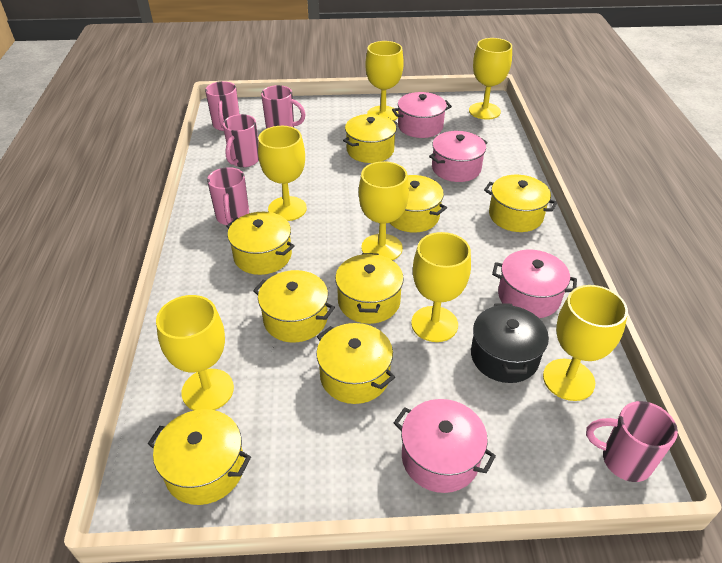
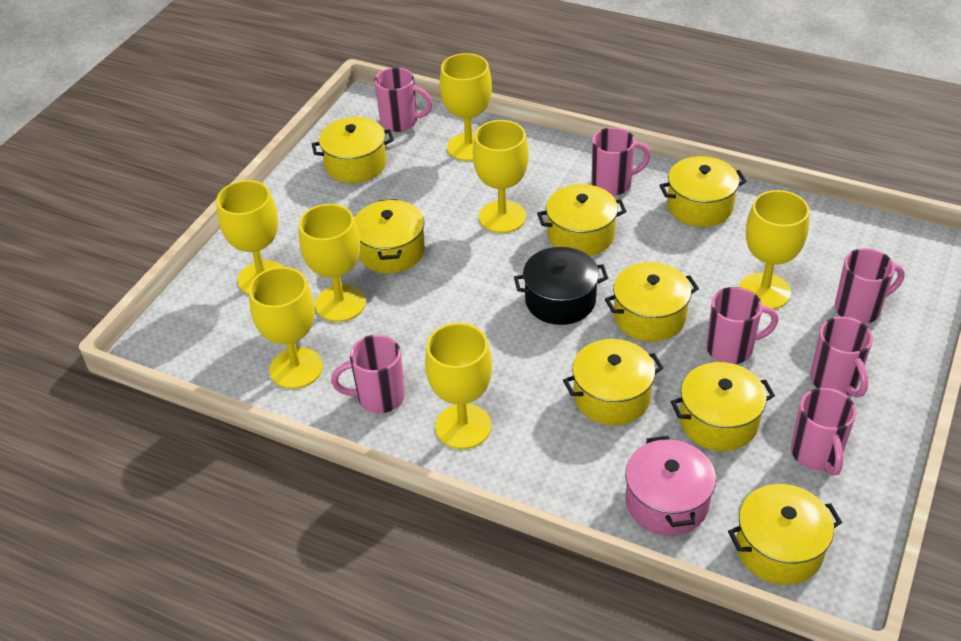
pink mug: 5 -> 7
pink pot: 4 -> 1

